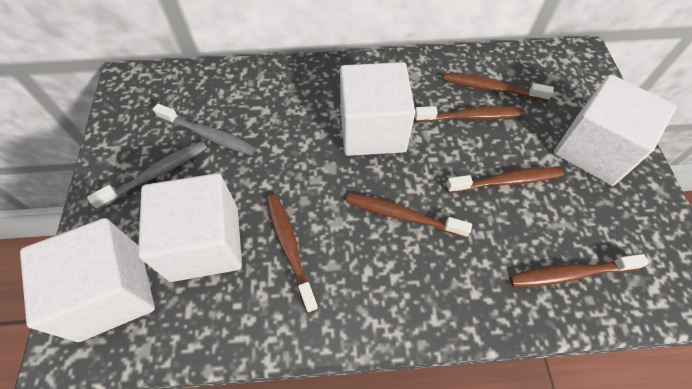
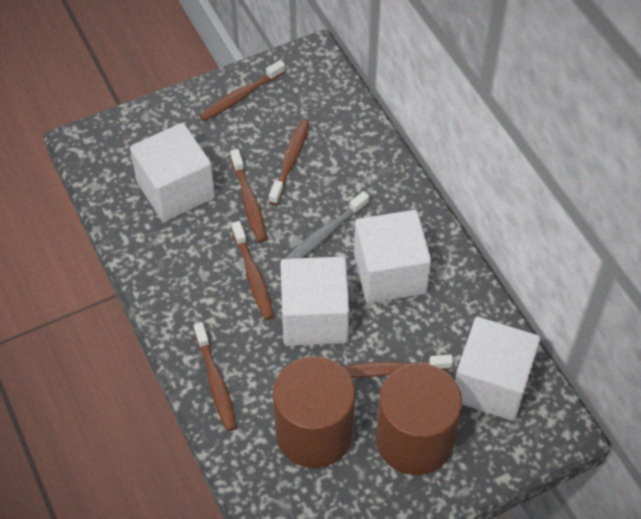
brown cylinder: 0 -> 2
grey toothbrush: 2 -> 1

